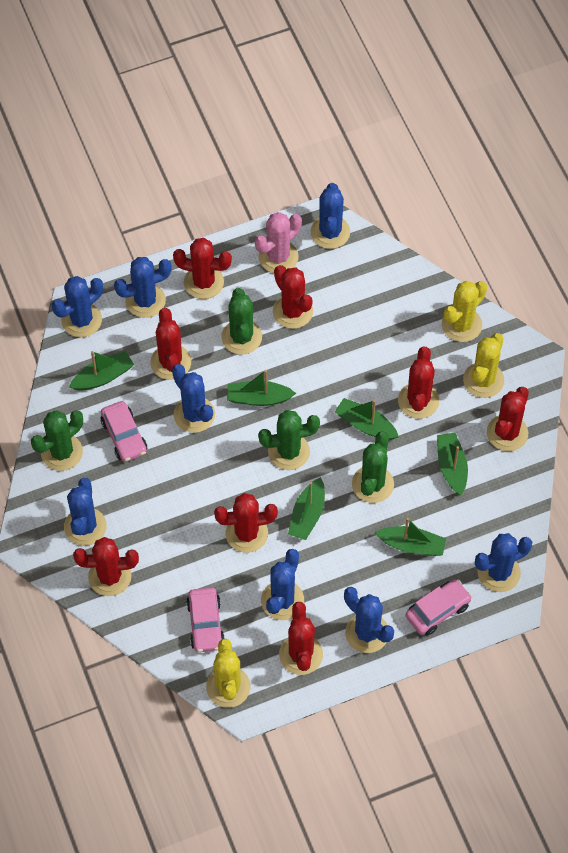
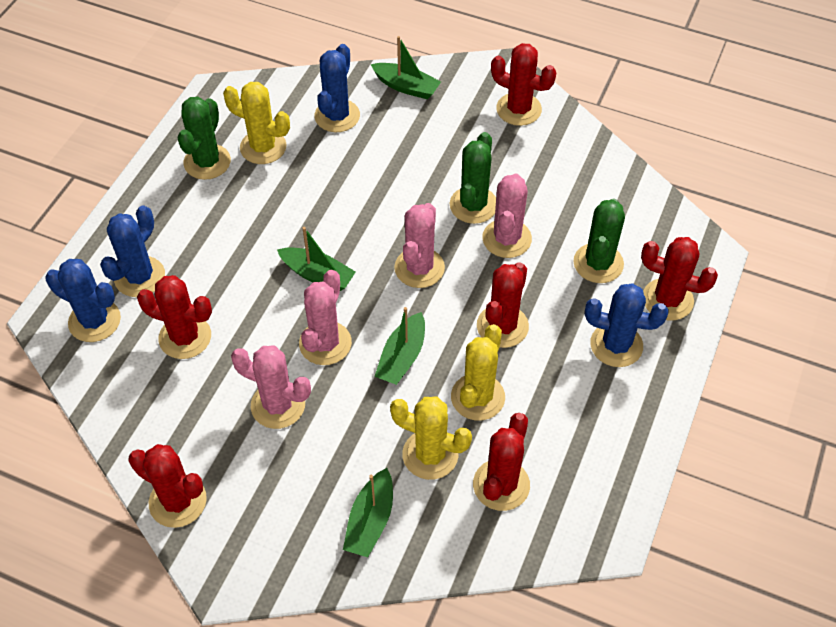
blue cactus: 8 -> 4
green boat: 6 -> 4
green cactus: 4 -> 3
pink cactus: 1 -> 4
pink car: 3 -> 0
red cactus: 8 -> 6

